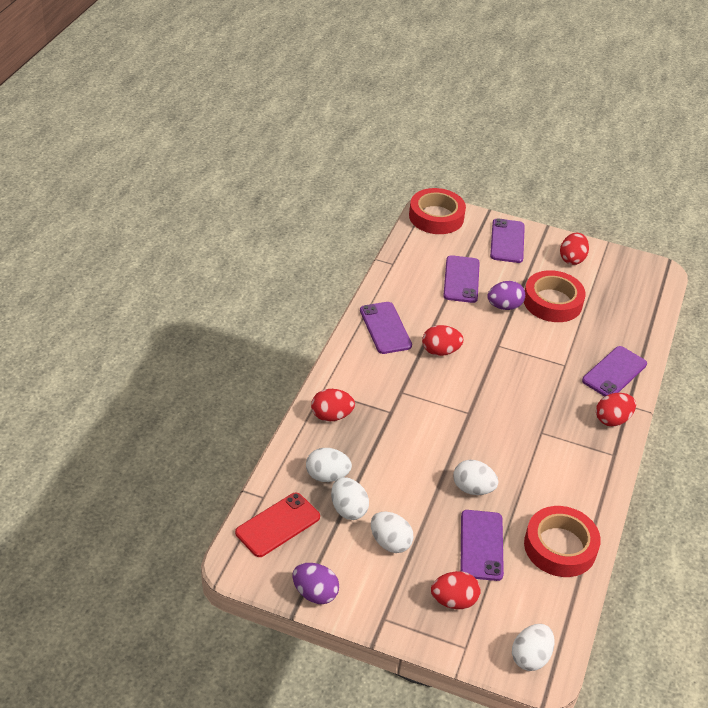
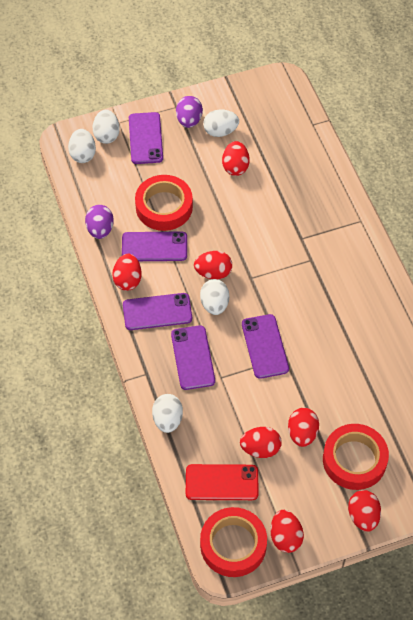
red egg: 5 -> 7

